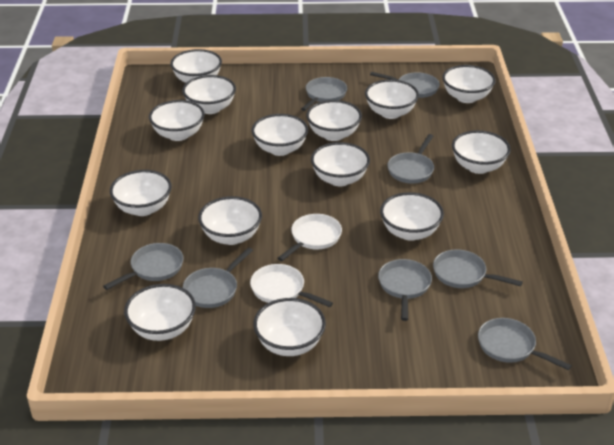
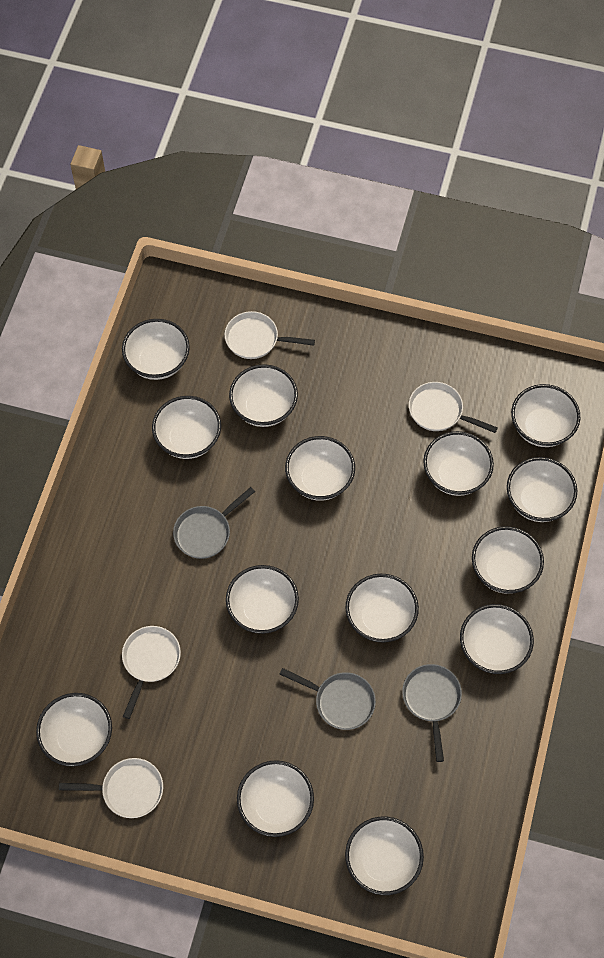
grey pan: 8 -> 3
white pan: 2 -> 4

